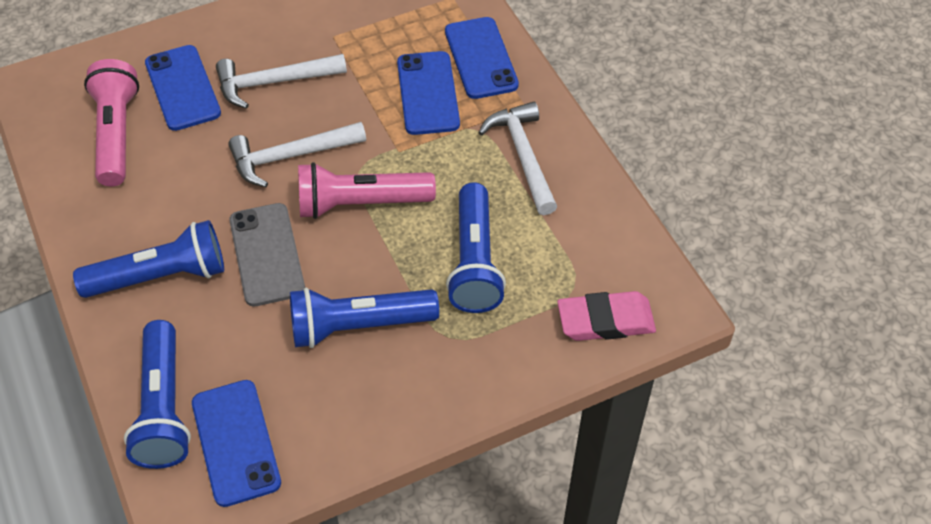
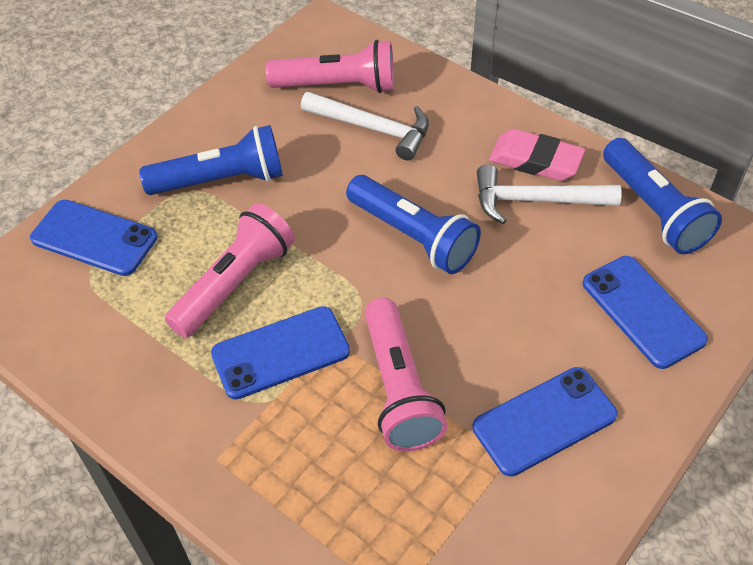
blue flashlight: 4 -> 3
grey phone: 1 -> 0
pink flashlight: 2 -> 3
white hammer: 3 -> 2

